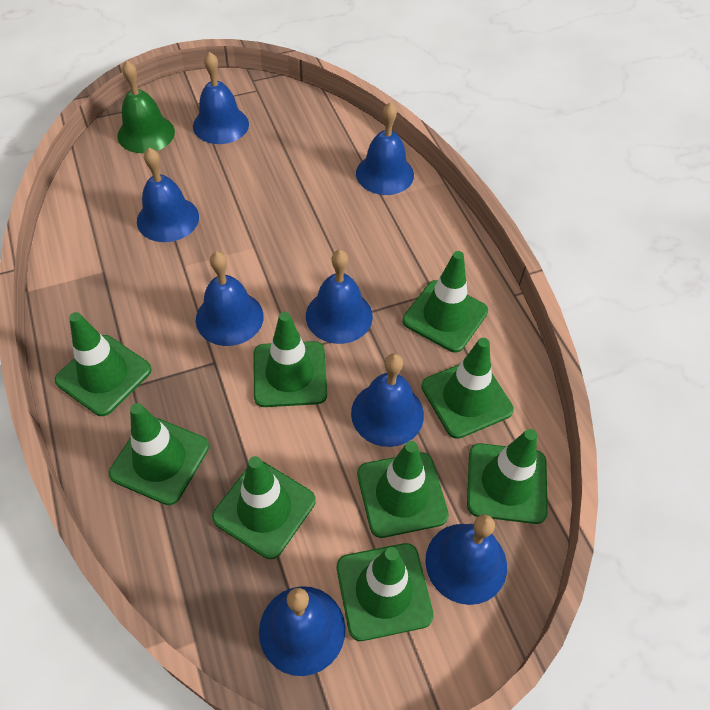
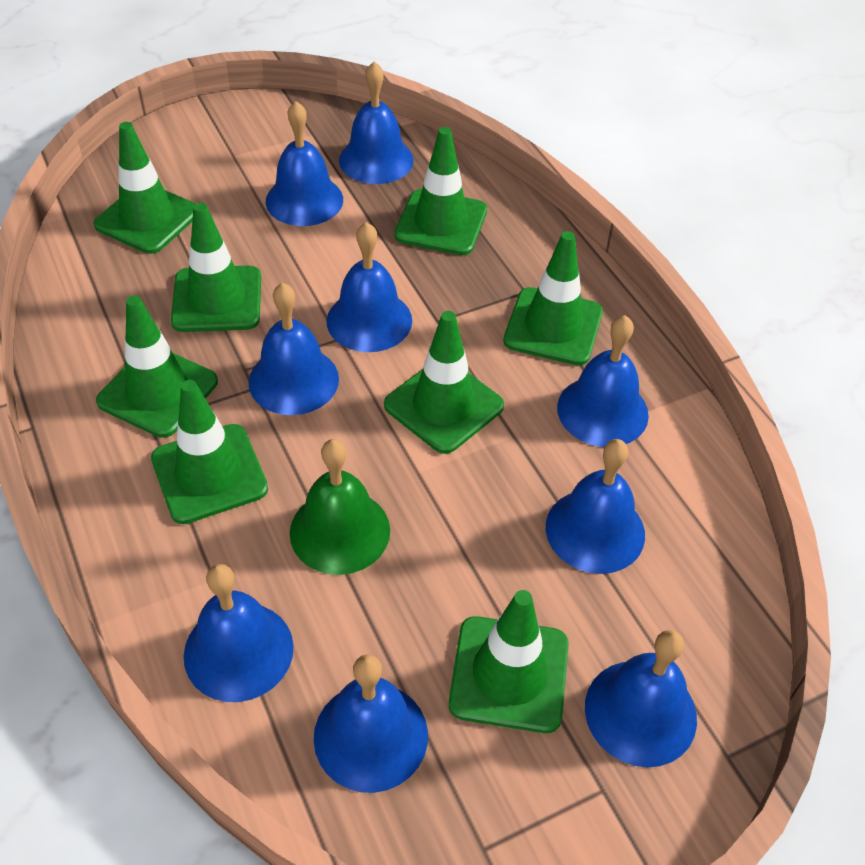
blue bell: 8 -> 9
green traffic cone: 9 -> 8

